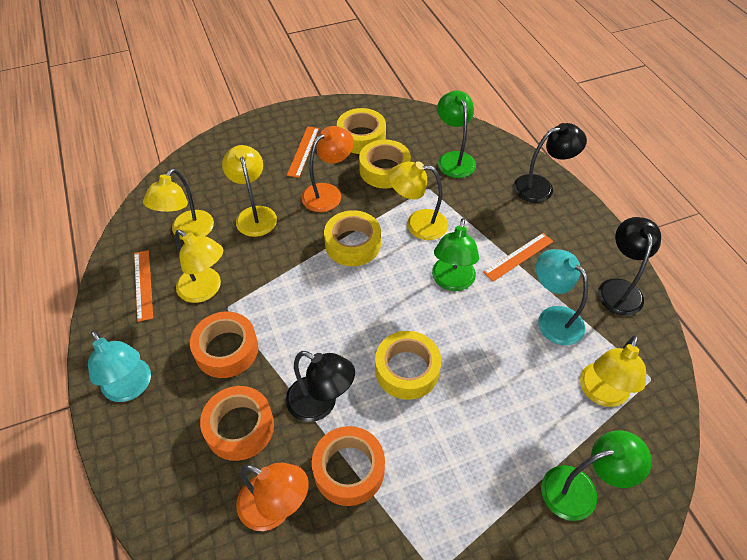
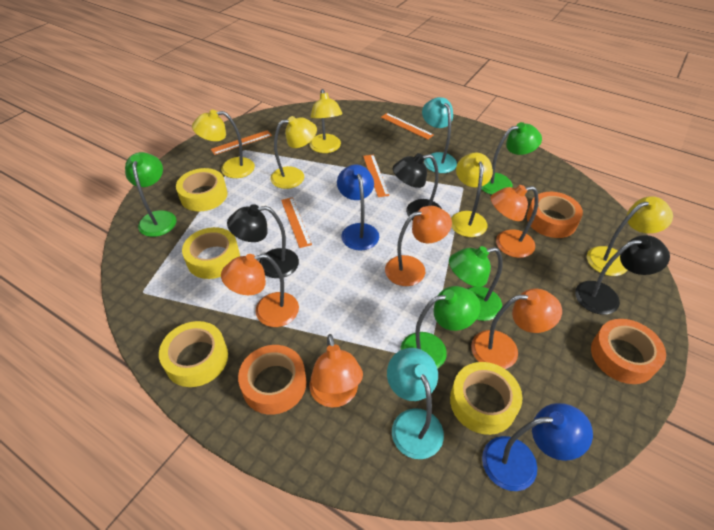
blue lamp: 0 -> 2
green lamp: 3 -> 4
orange lamp: 2 -> 5
orange ruler: 3 -> 4

